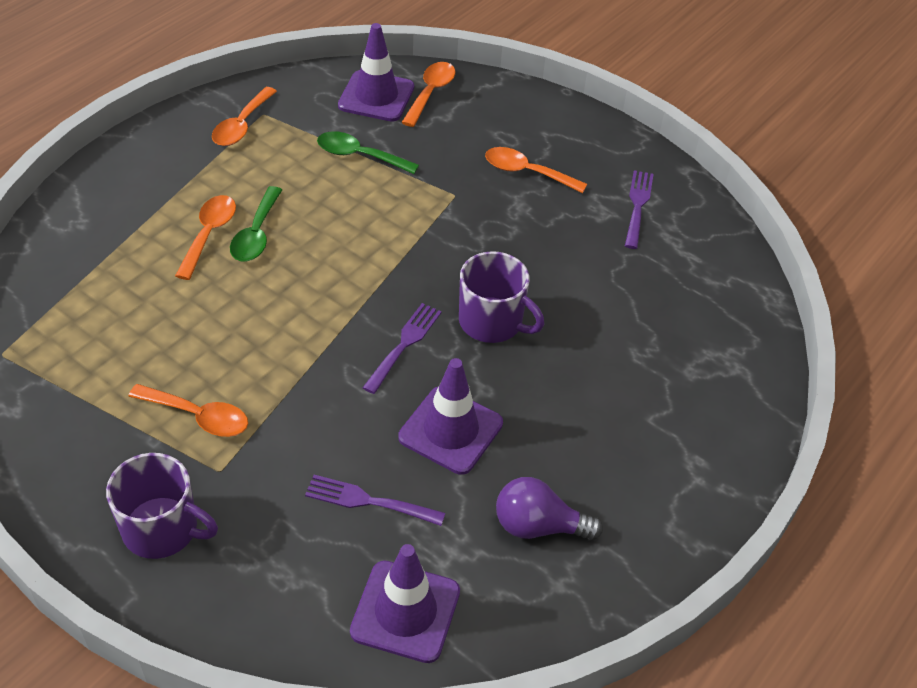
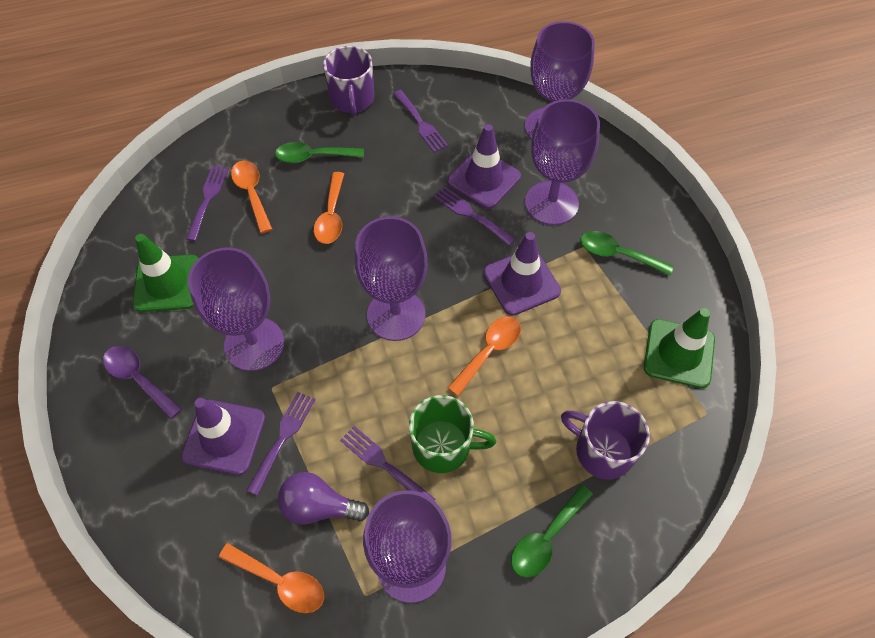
green mug: 0 -> 1
green spoon: 2 -> 3
green traffic cone: 0 -> 2
orange spoon: 5 -> 4
purple fork: 3 -> 5
purple goblet: 0 -> 5
purple spoon: 0 -> 1

